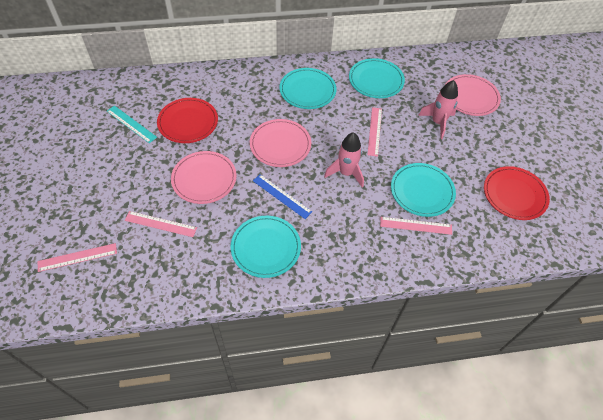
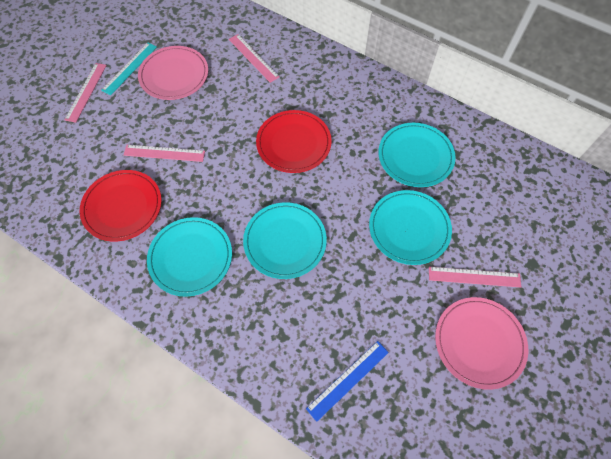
pink plate: 3 -> 2
pink rocket: 2 -> 0

